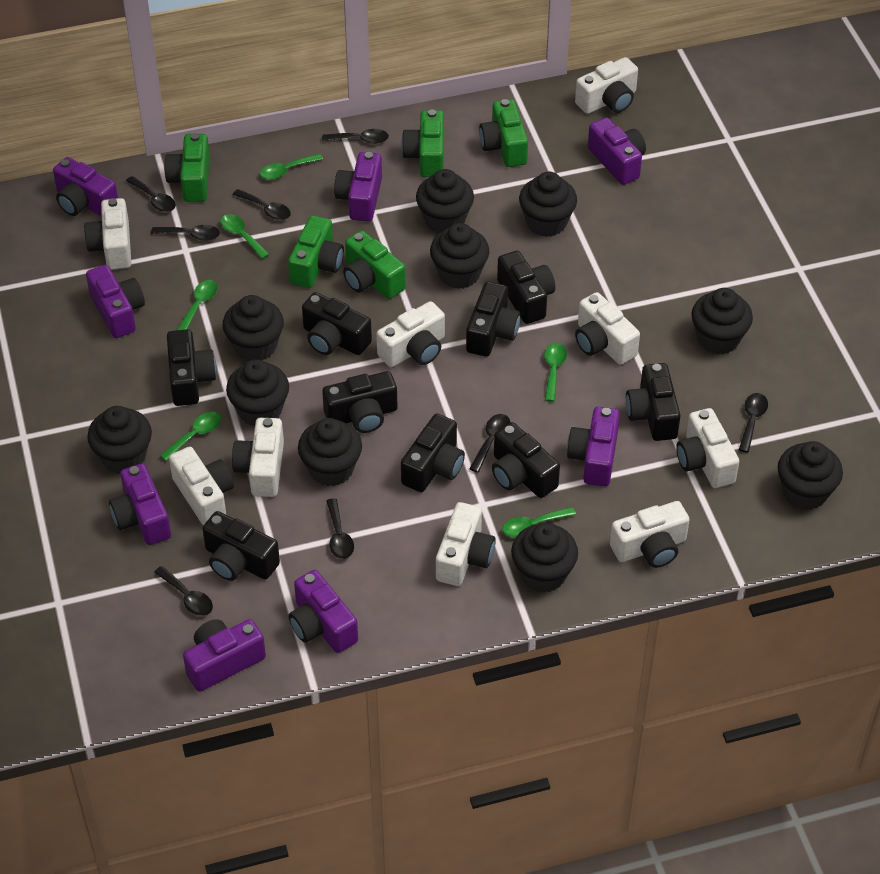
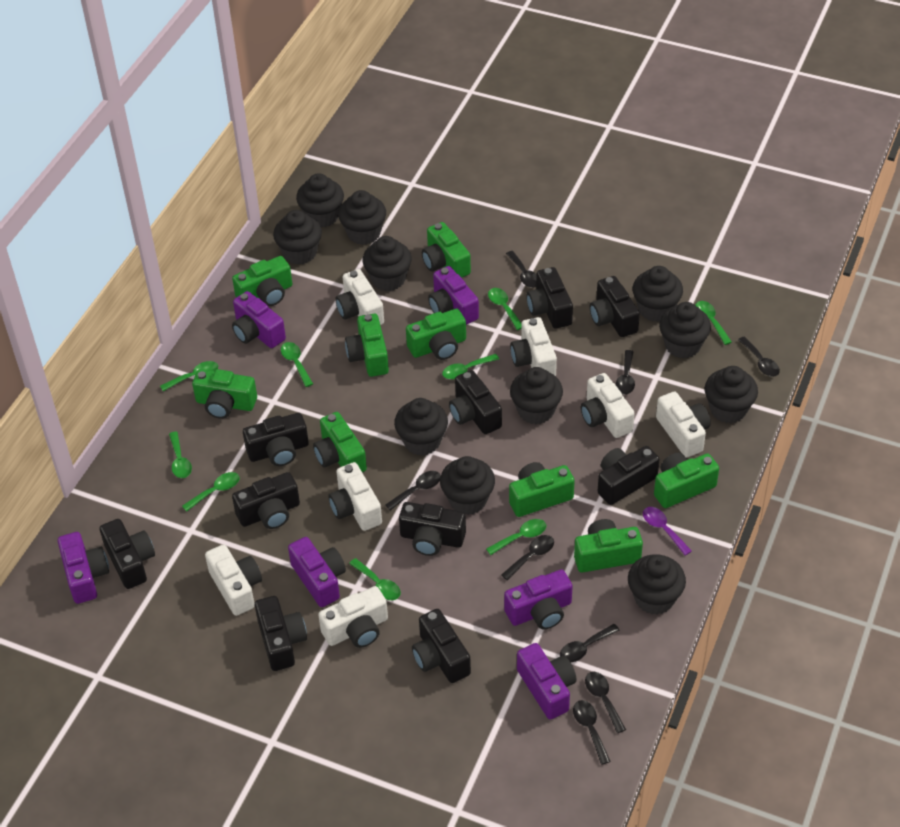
black camera: 9 -> 10
black cupcake: 10 -> 11
green camera: 5 -> 9
green spoon: 6 -> 9
purple camera: 8 -> 6
purple spoon: 0 -> 1
white camera: 9 -> 7

